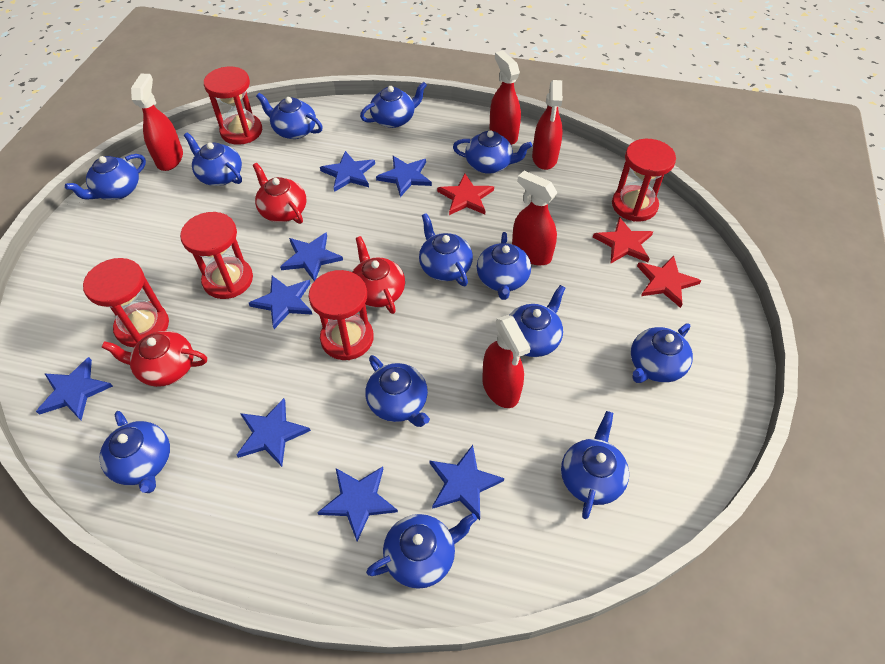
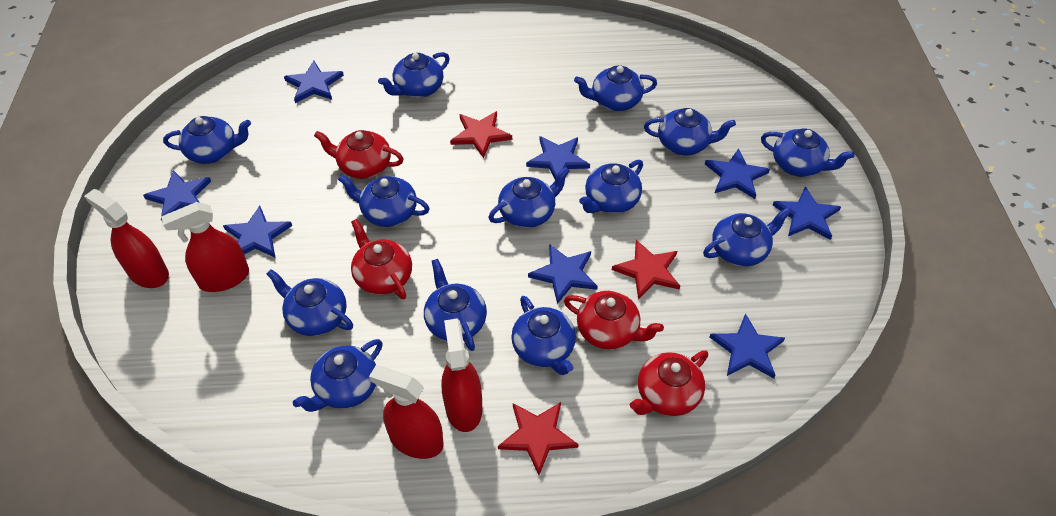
red hourglass: 5 -> 0
red spray bottle: 5 -> 4
red teapot: 3 -> 4

